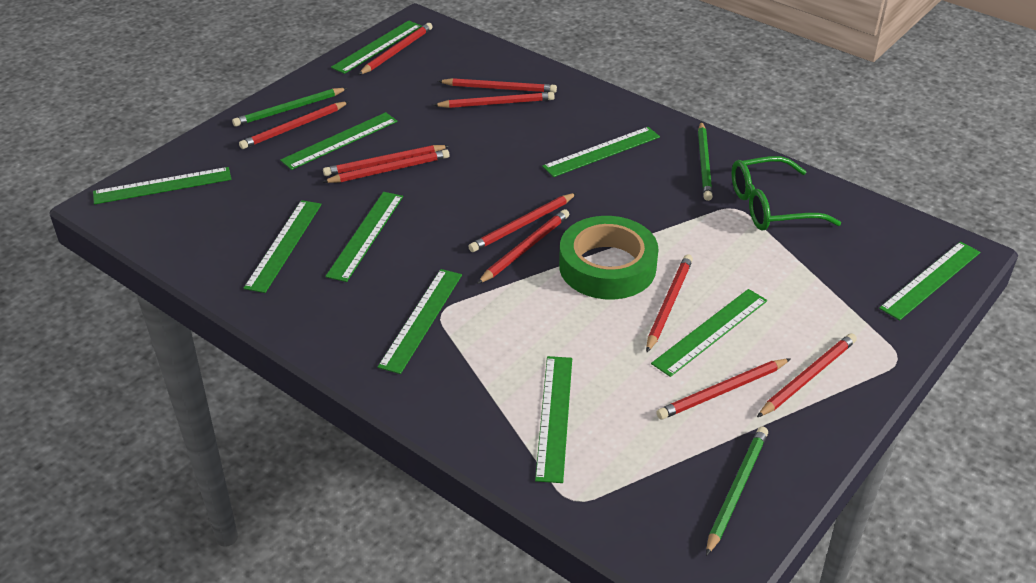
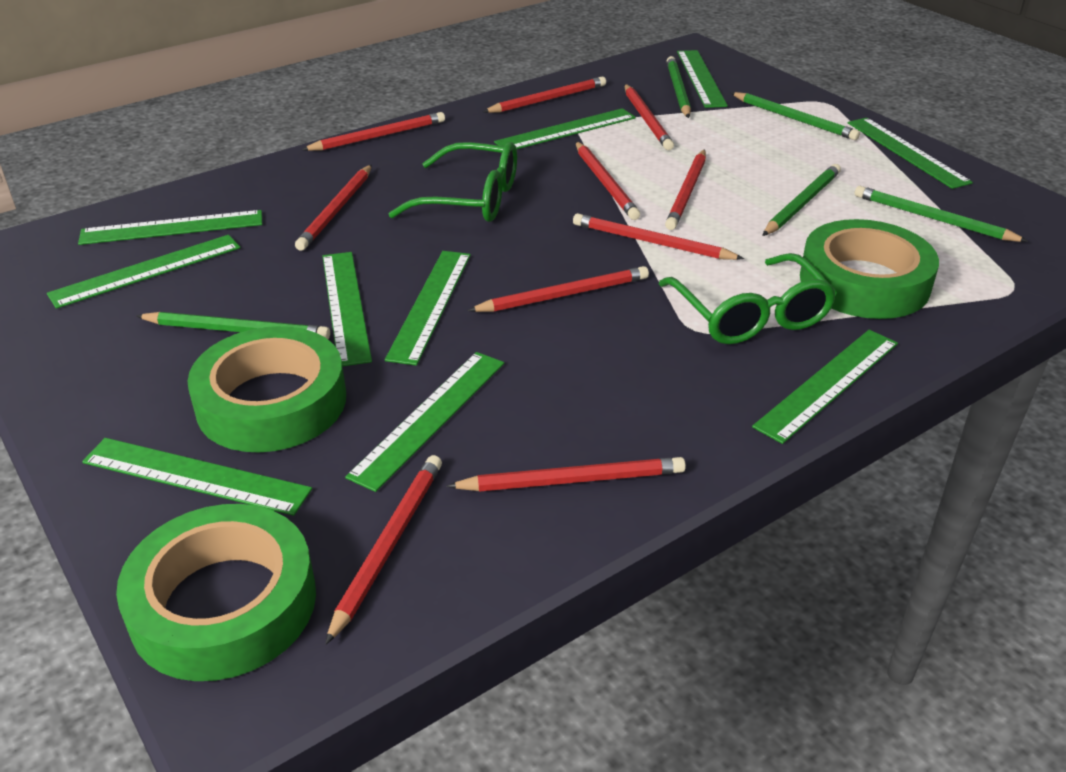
green glasses: 1 -> 2
green pencil: 3 -> 5
green tape: 1 -> 3
red pencil: 11 -> 10

